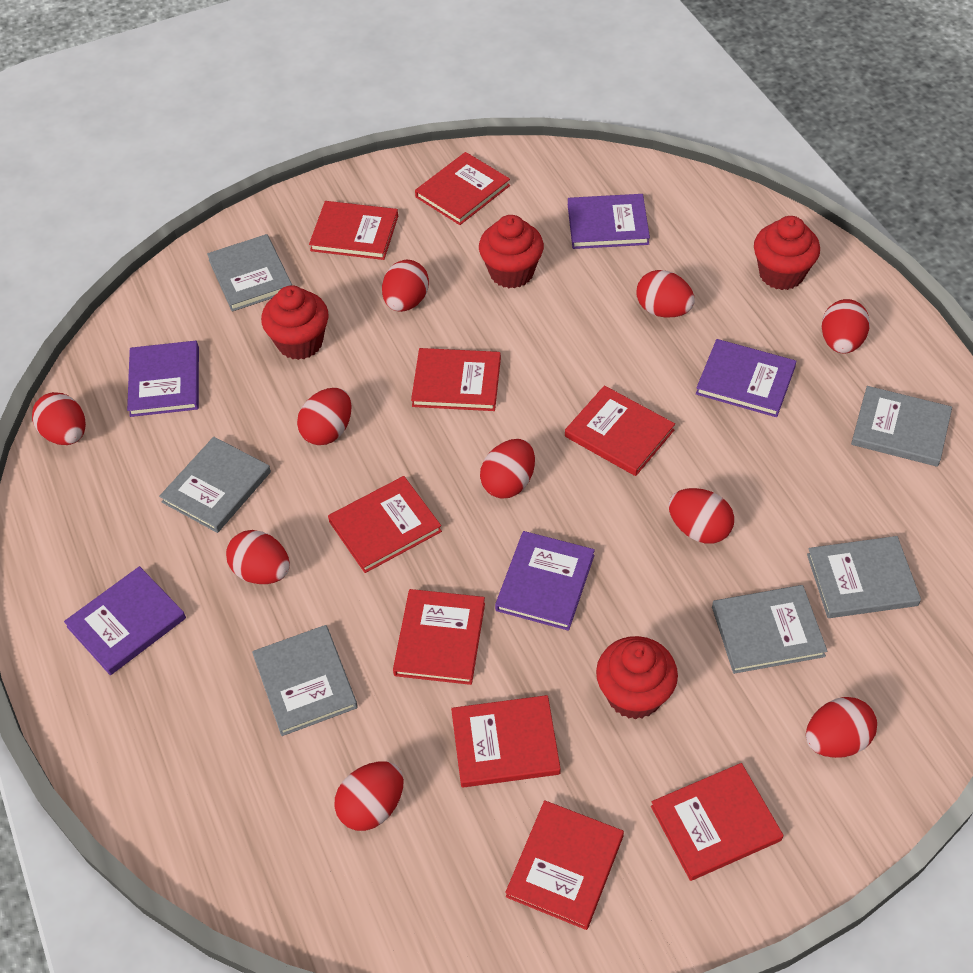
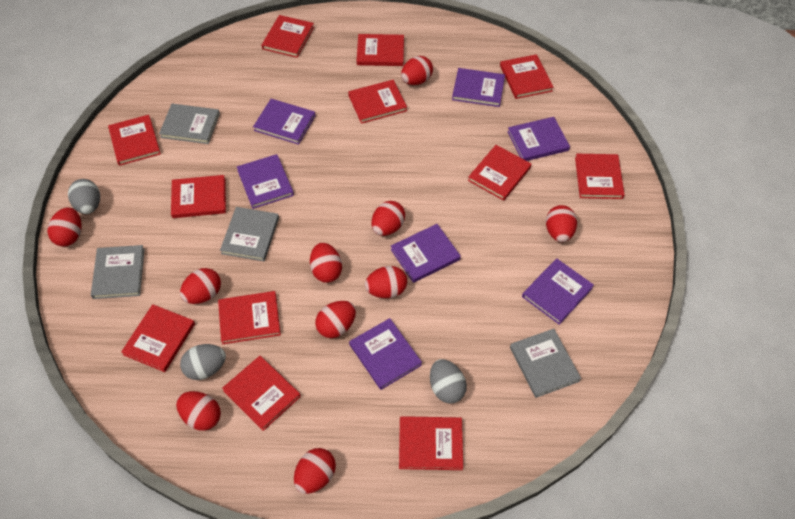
grey book: 6 -> 4
grey egg: 0 -> 3
purple book: 5 -> 7
red book: 9 -> 12
red cupcake: 4 -> 0

